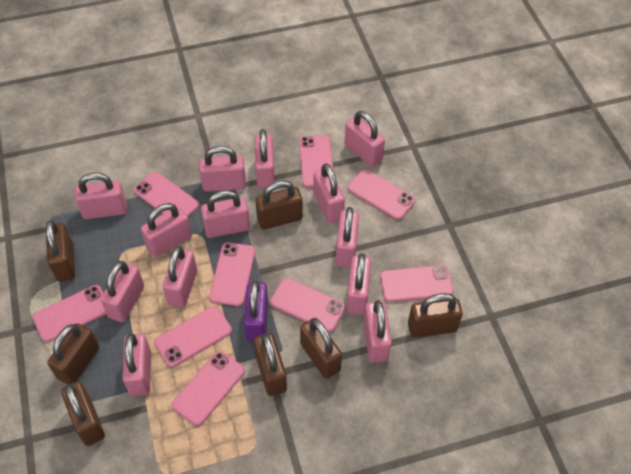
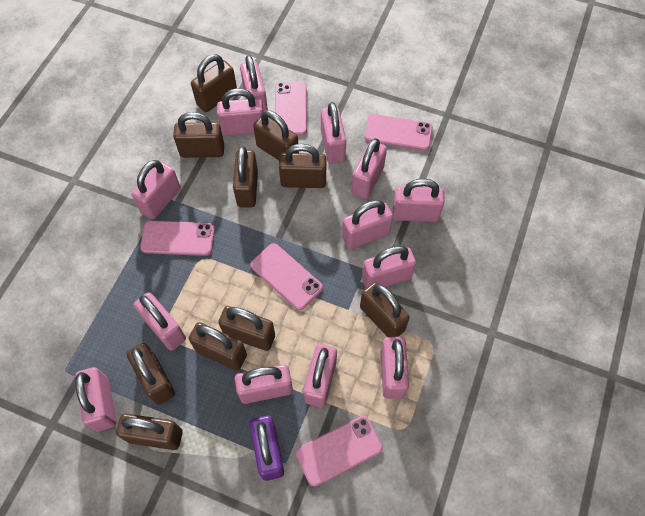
brown padlock: 7 -> 10
pink phone: 9 -> 5

